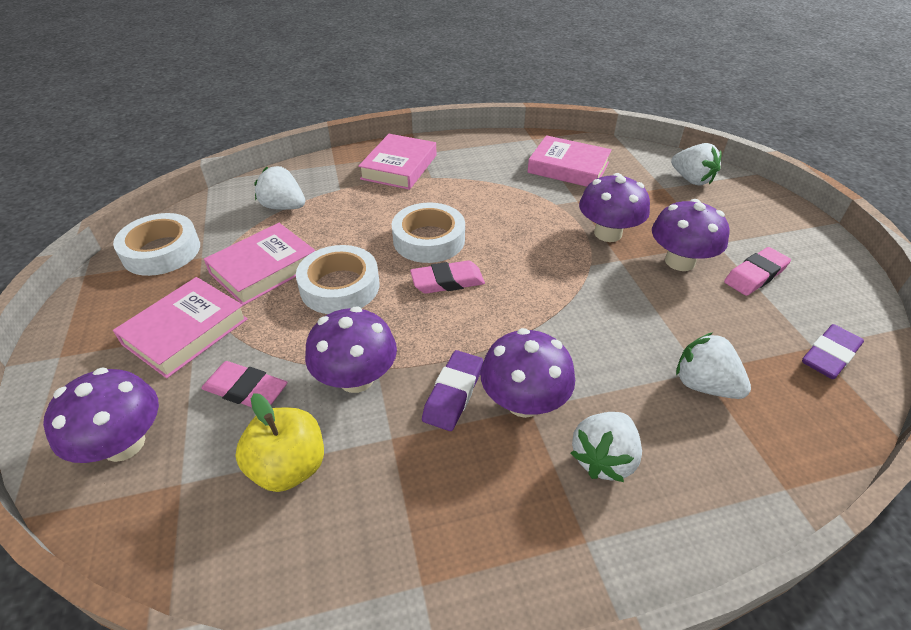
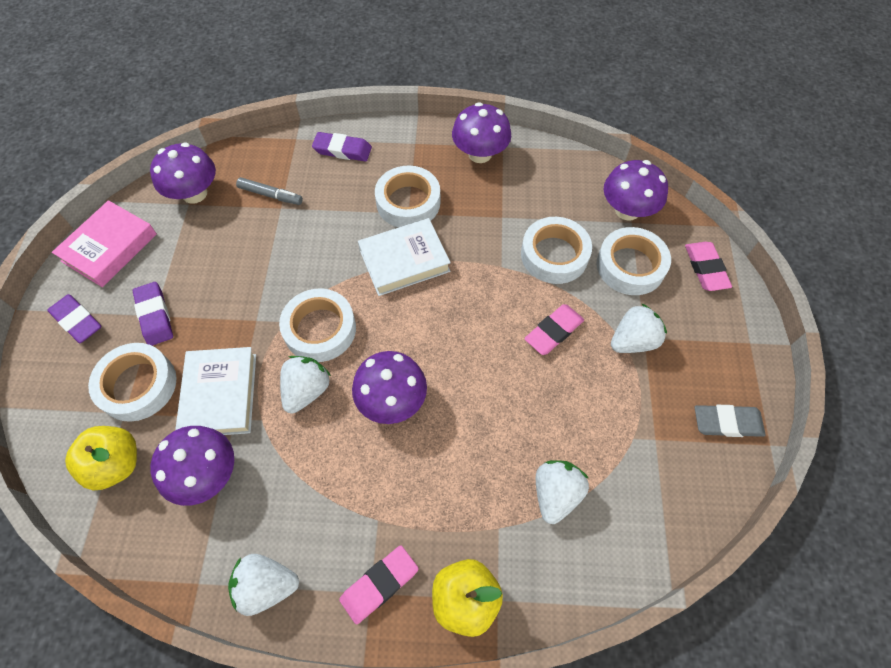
grey eraser: 0 -> 1
grey marker: 0 -> 1
pink book: 4 -> 1
purple eraser: 2 -> 3
white book: 0 -> 2
white tape: 3 -> 5
yellow apple: 1 -> 2

